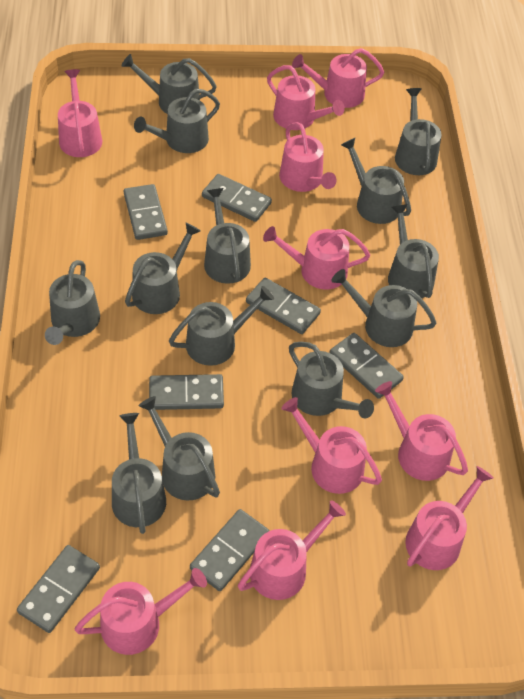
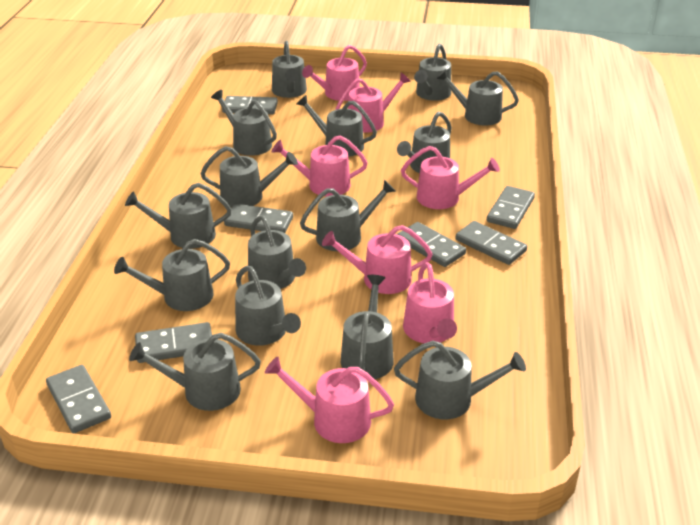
grey watering can: 13 -> 15
pink watering can: 10 -> 7

